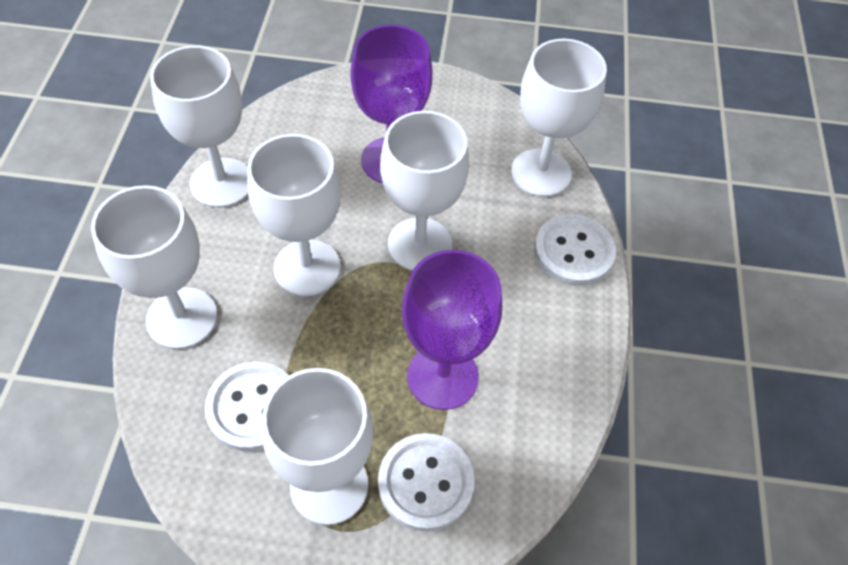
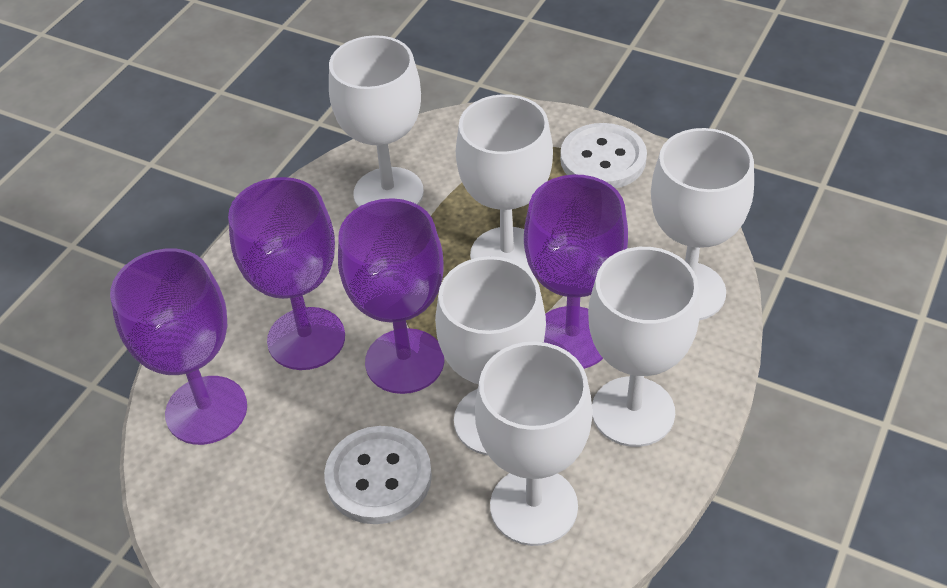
purple goblet: 2 -> 4
white button: 3 -> 2

